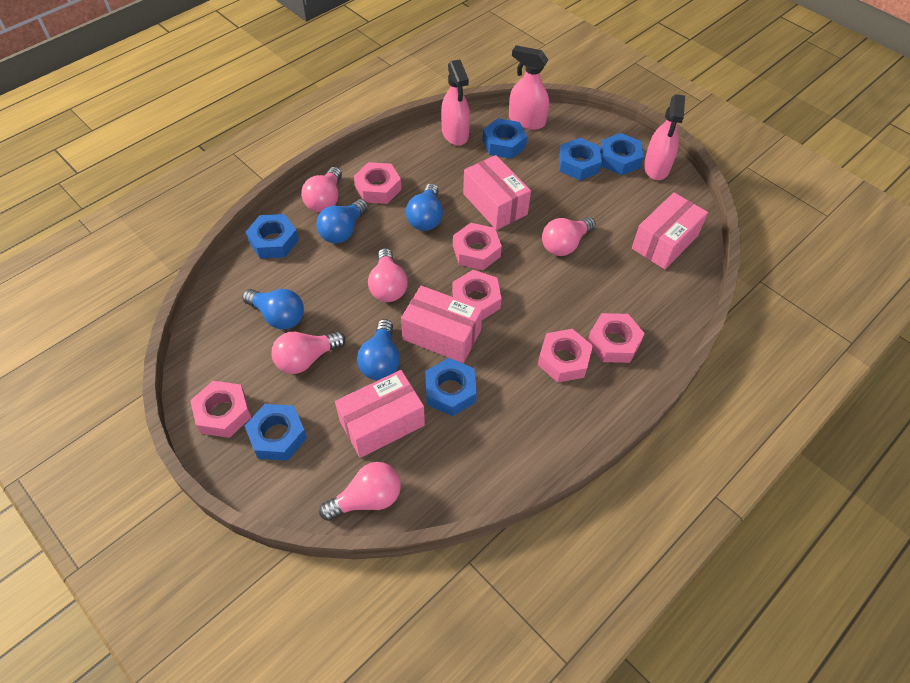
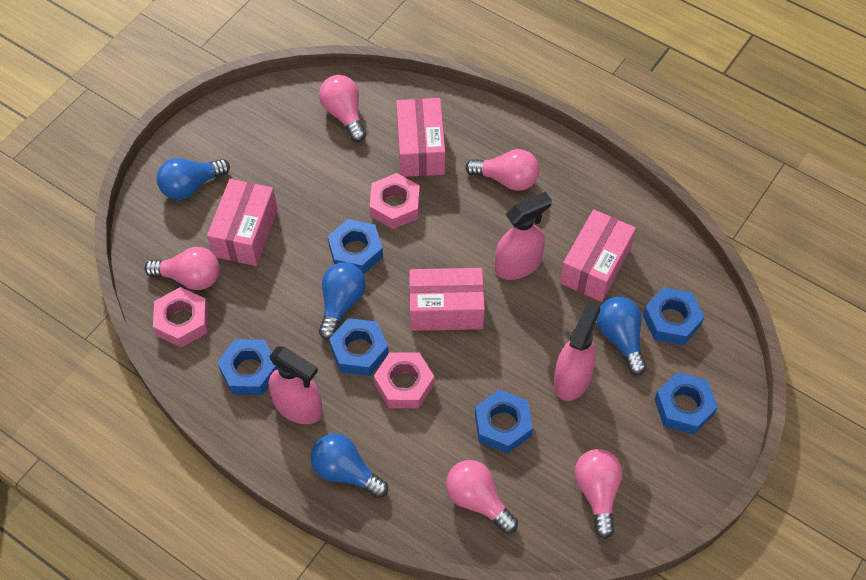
pink nut: 6 -> 3

